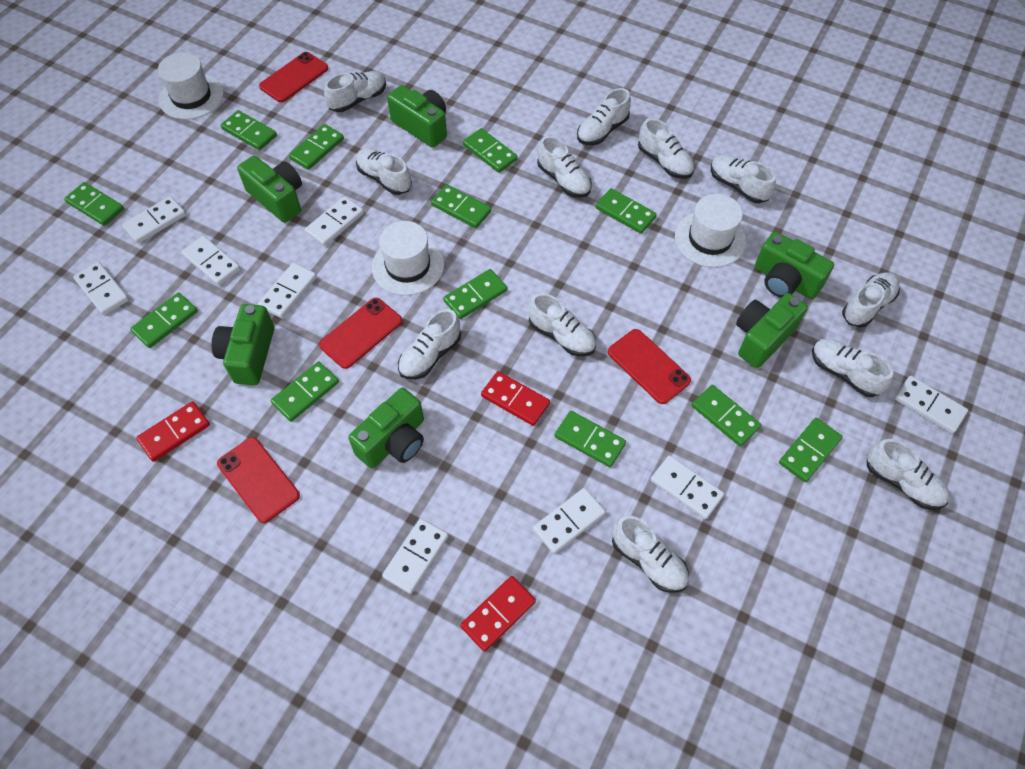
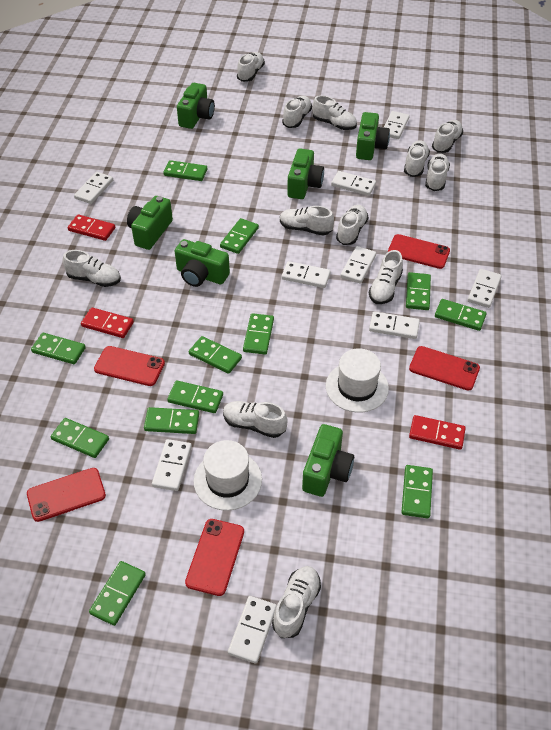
red phone: 4 -> 5
white hat: 3 -> 2

